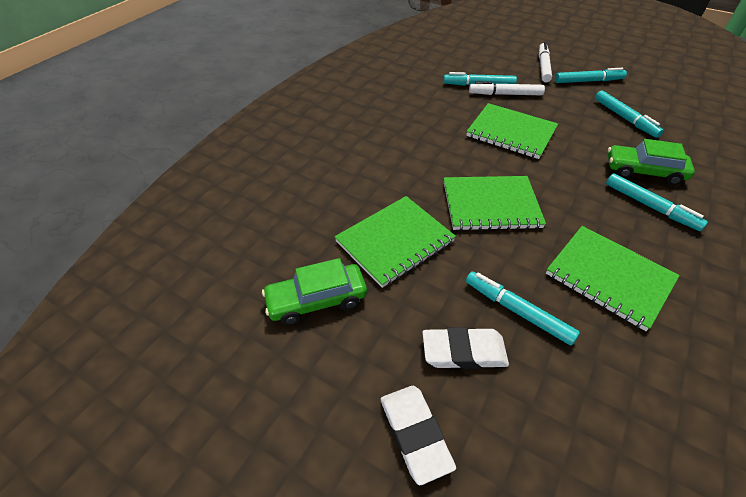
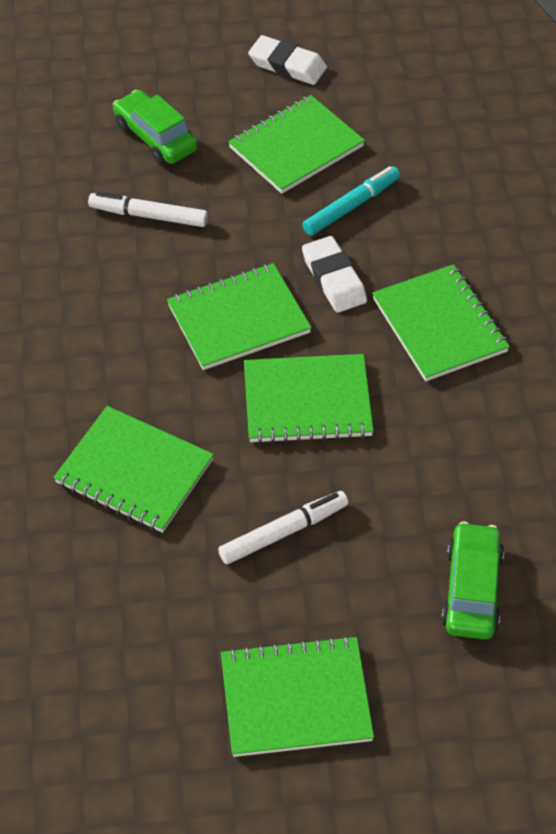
green notebook: 4 -> 6
turquoise marker: 5 -> 1

